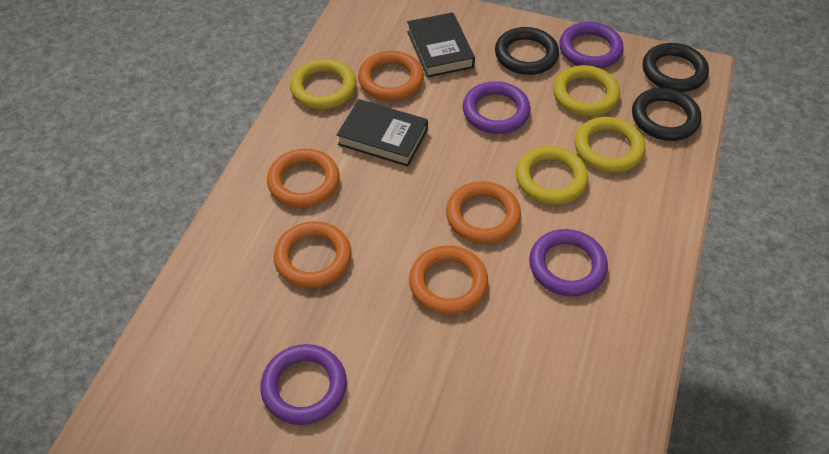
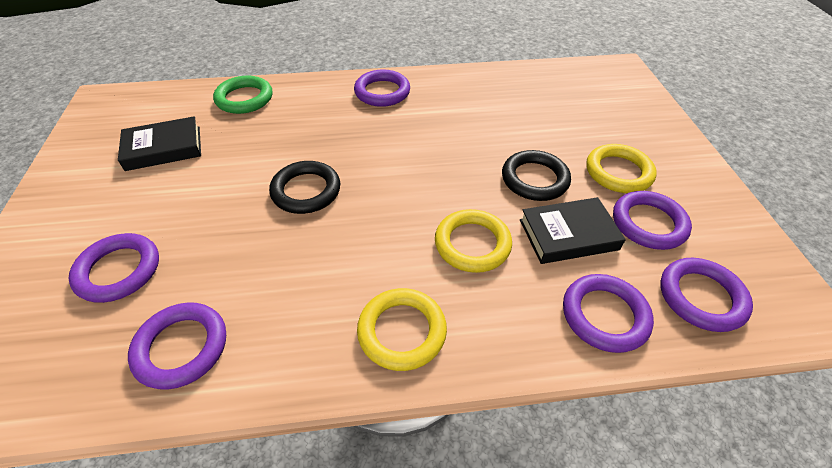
black ring: 3 -> 2
green ring: 0 -> 1
orange ring: 5 -> 0
purple ring: 4 -> 6
yellow ring: 4 -> 3

